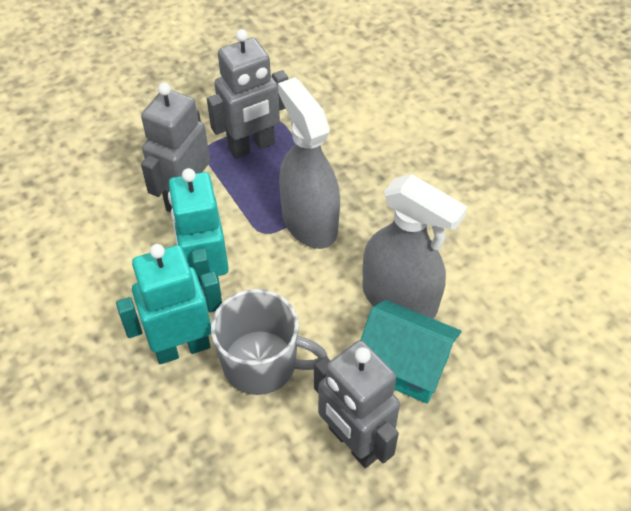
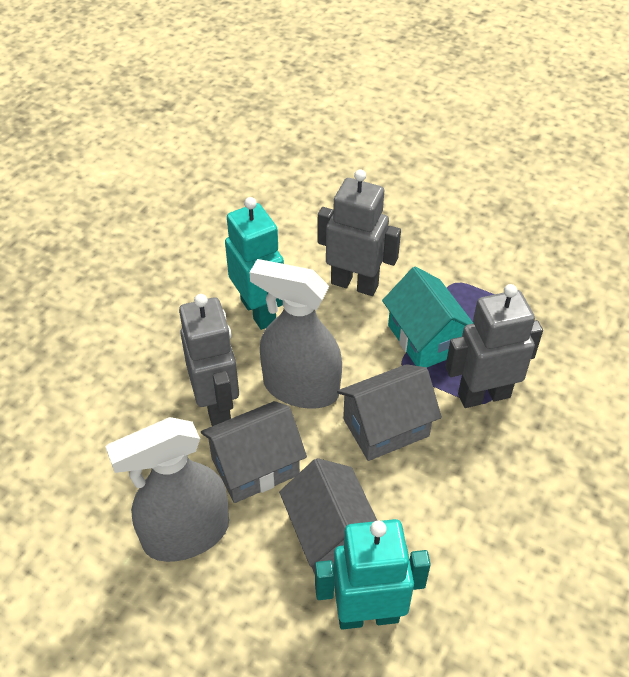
grey house: 0 -> 3
grey mug: 1 -> 0

